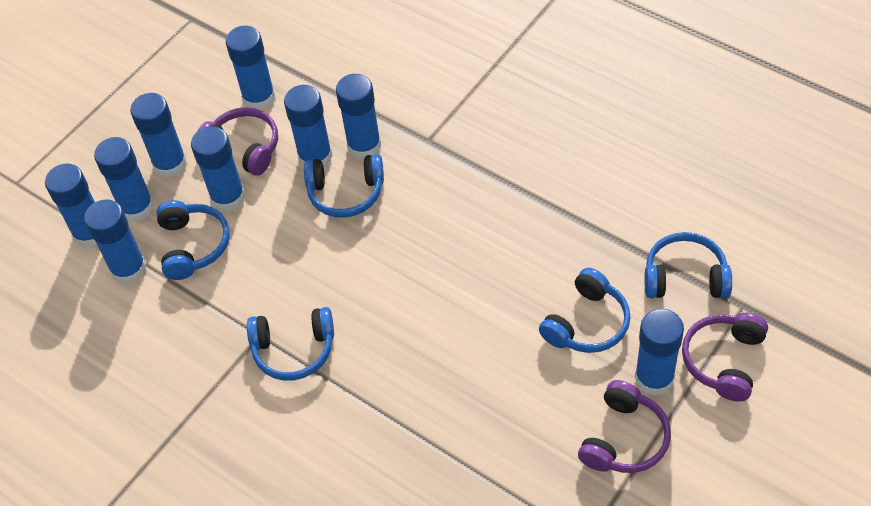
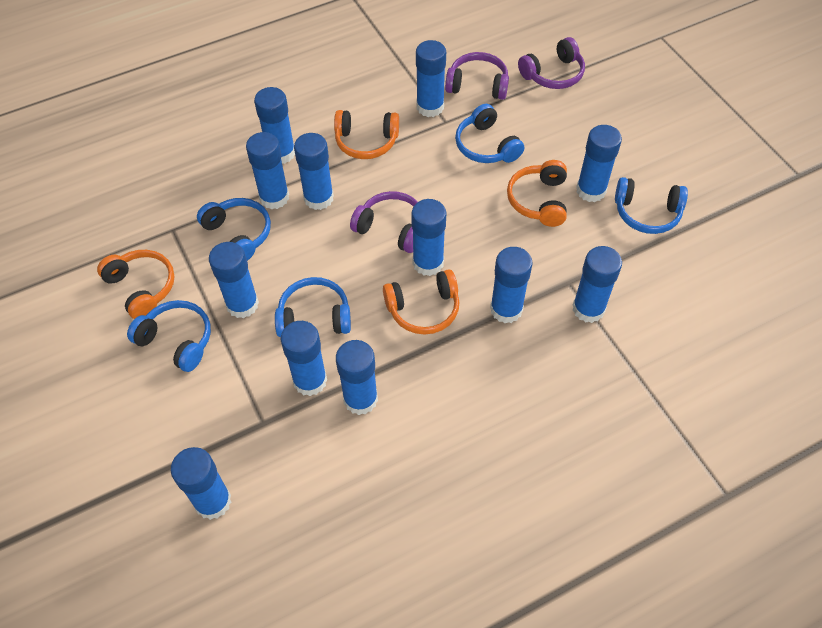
blue glue stick: 9 -> 12
orange headphones: 0 -> 4

